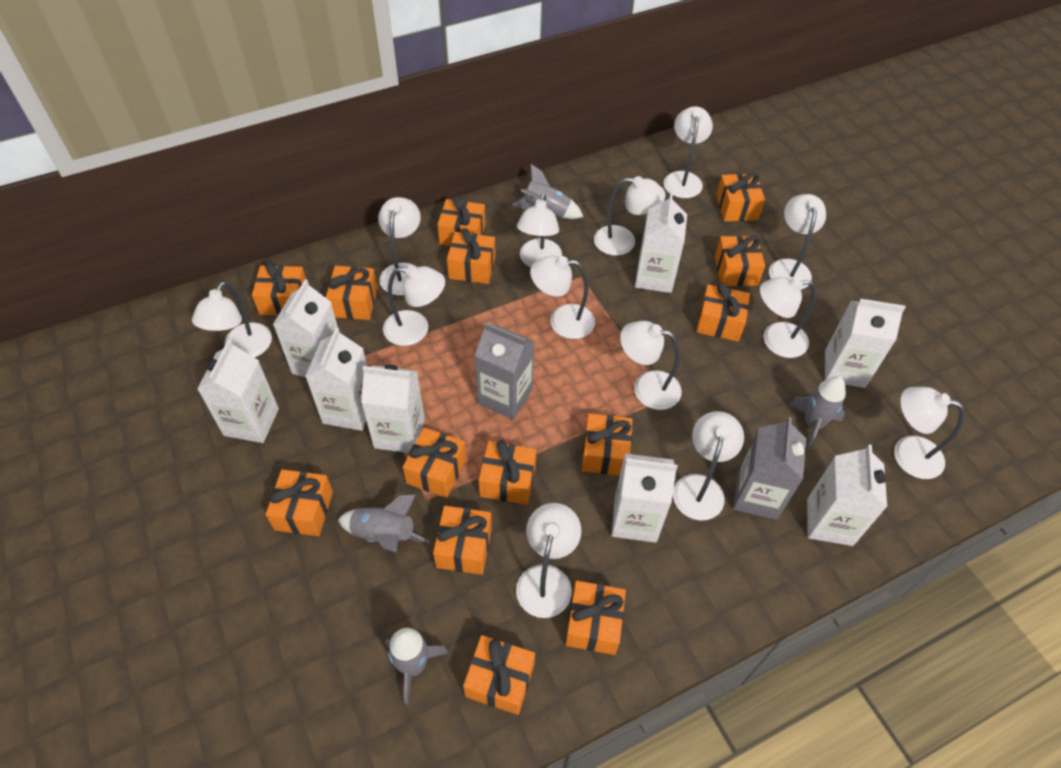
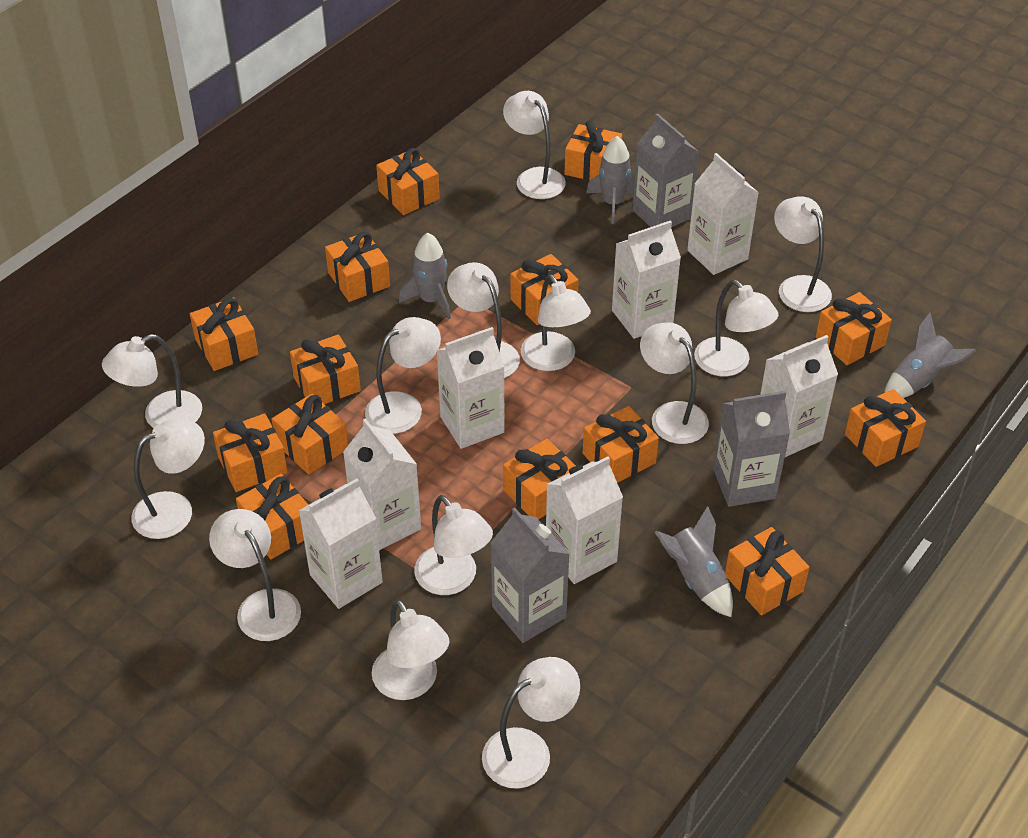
grey carton: 2 -> 3
white carton: 8 -> 7

